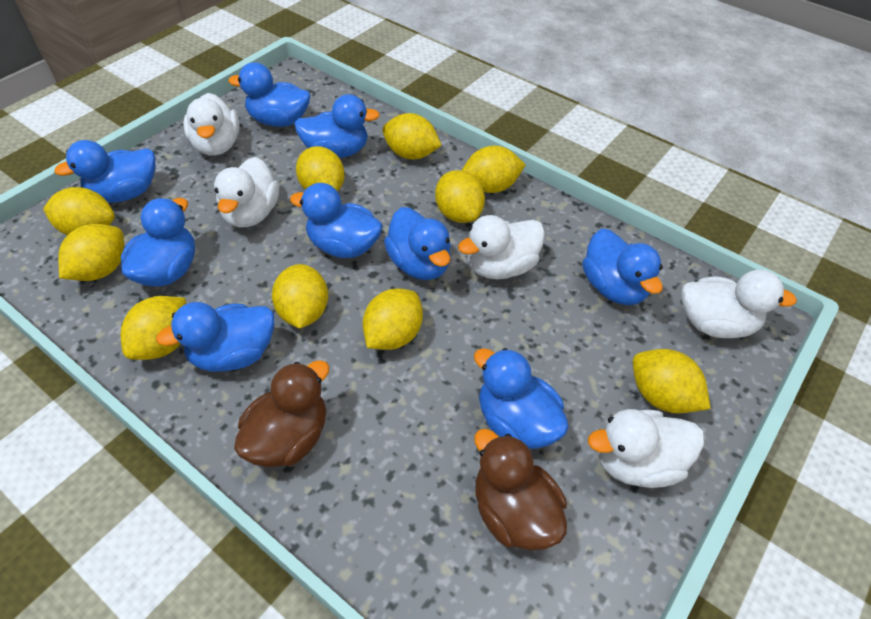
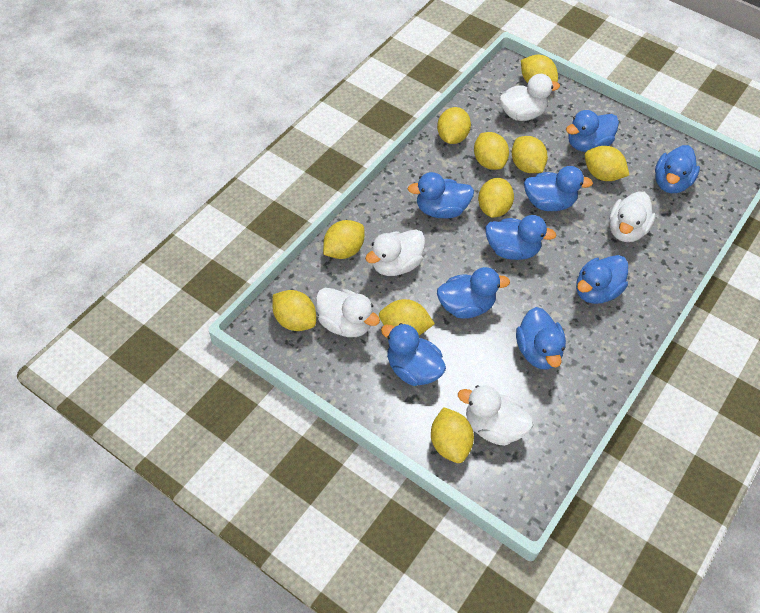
brown duck: 2 -> 0

